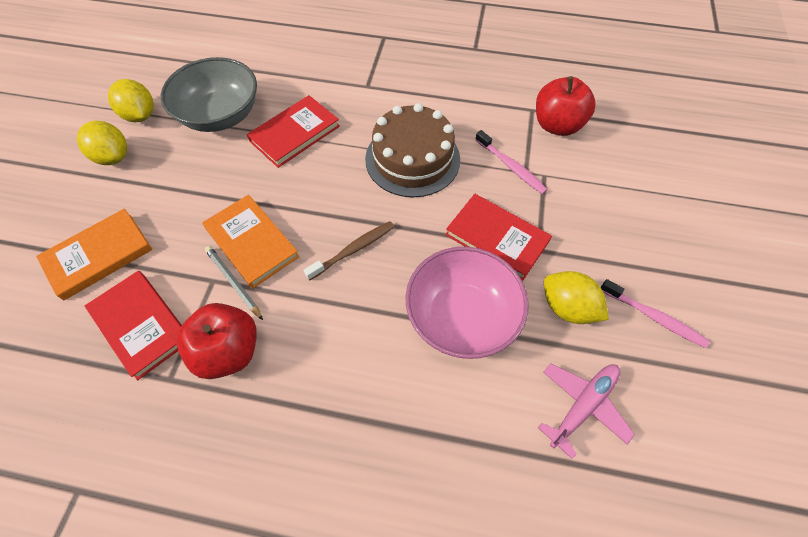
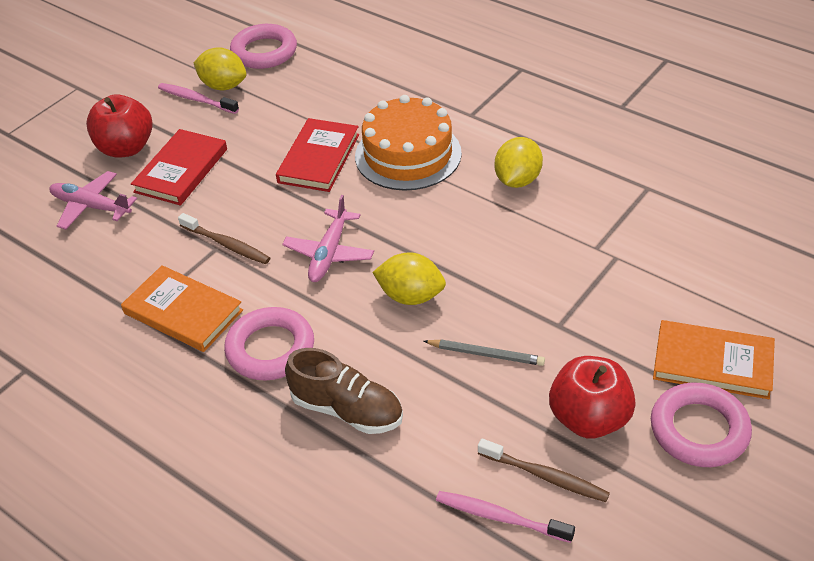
brown cake: 1 -> 0
brown shoe: 0 -> 1
brown toothbrush: 1 -> 2
grey bowl: 1 -> 0
orange cake: 0 -> 1
pink bowl: 1 -> 0
pink plane: 1 -> 2
pink ring: 0 -> 3
red book: 3 -> 2

